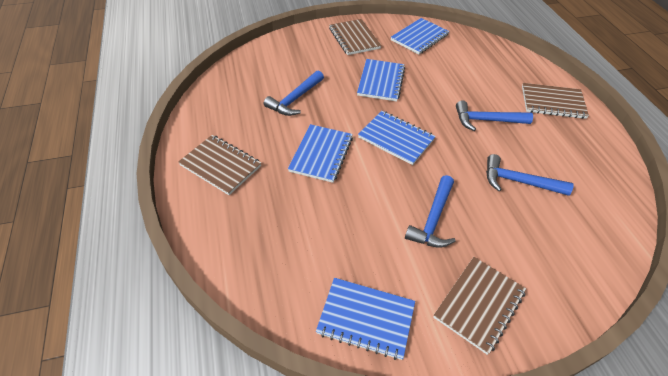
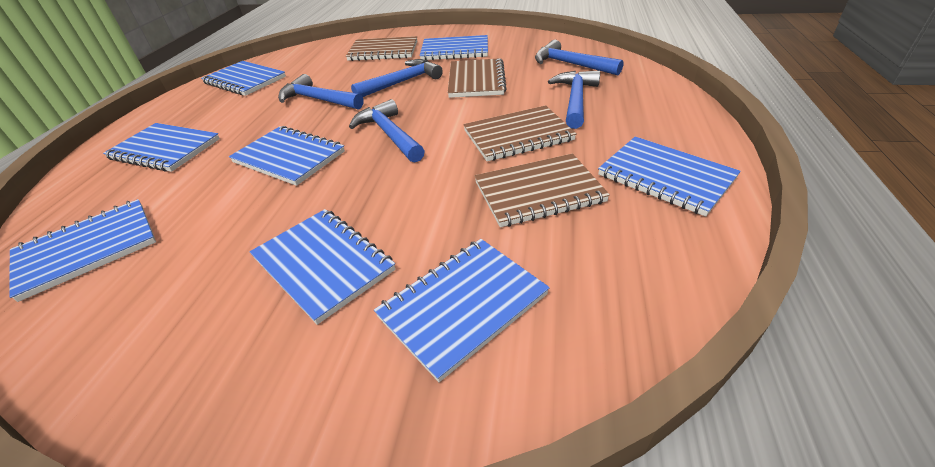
blue hammer: 4 -> 5
blue notebook: 5 -> 8

